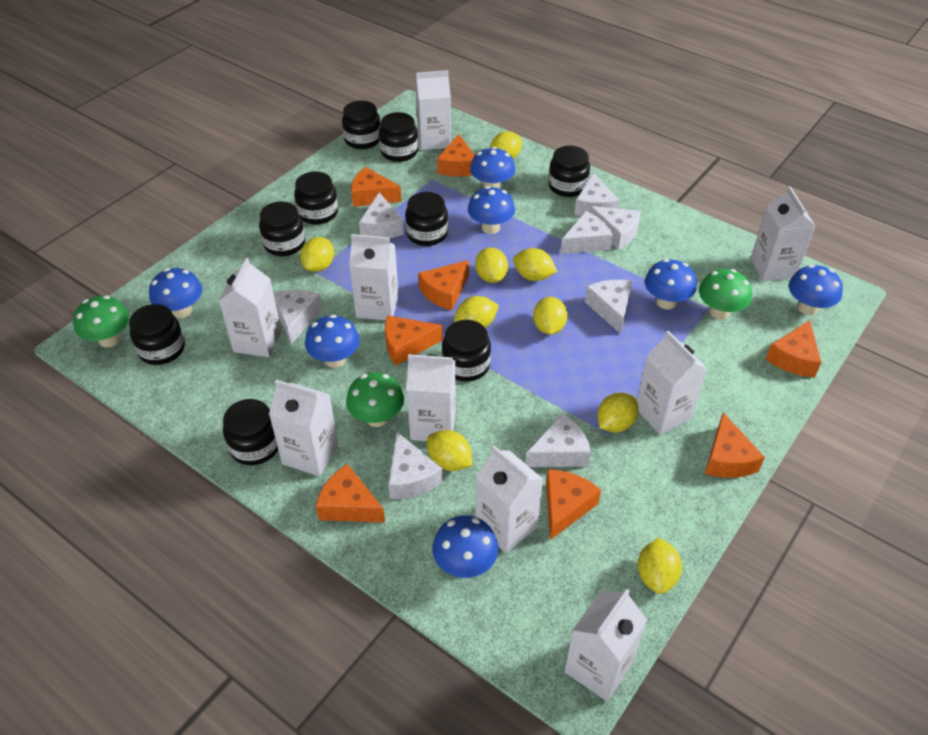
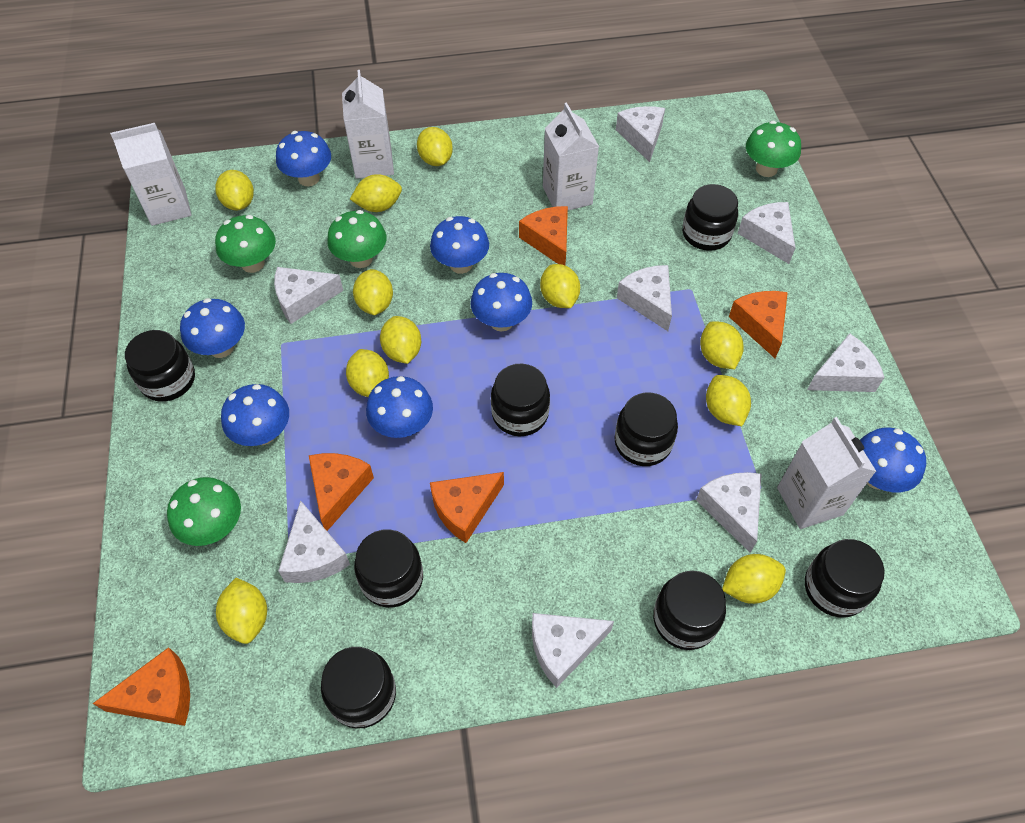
black jar: 9 -> 8
green mushroom: 3 -> 4
orange cheese: 8 -> 5
white carton: 9 -> 4
yellow lemon: 9 -> 11

